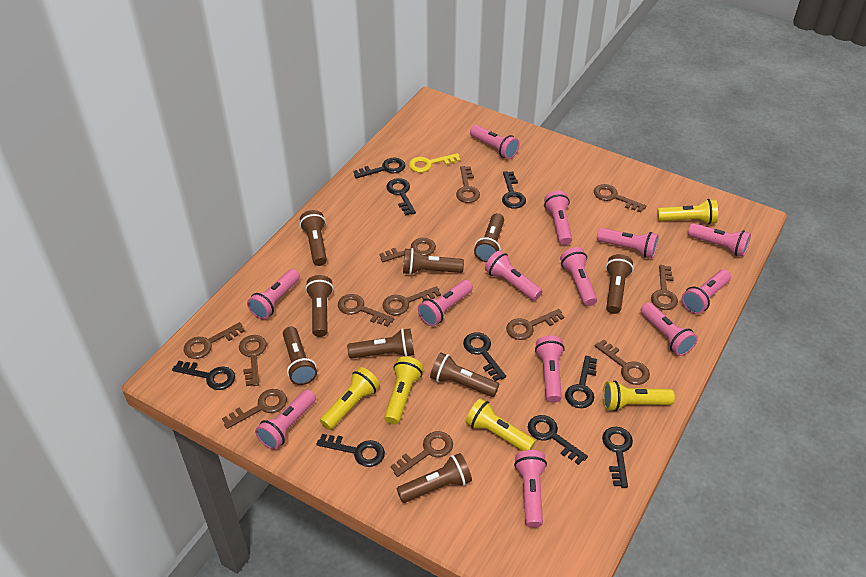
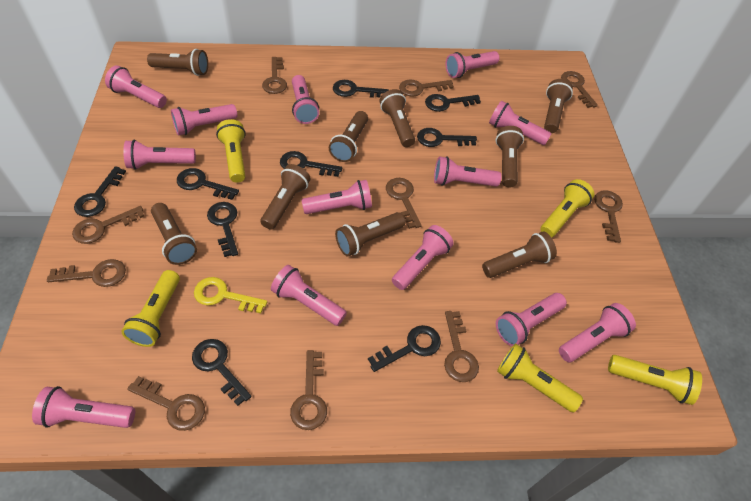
brown key: 12 -> 10

